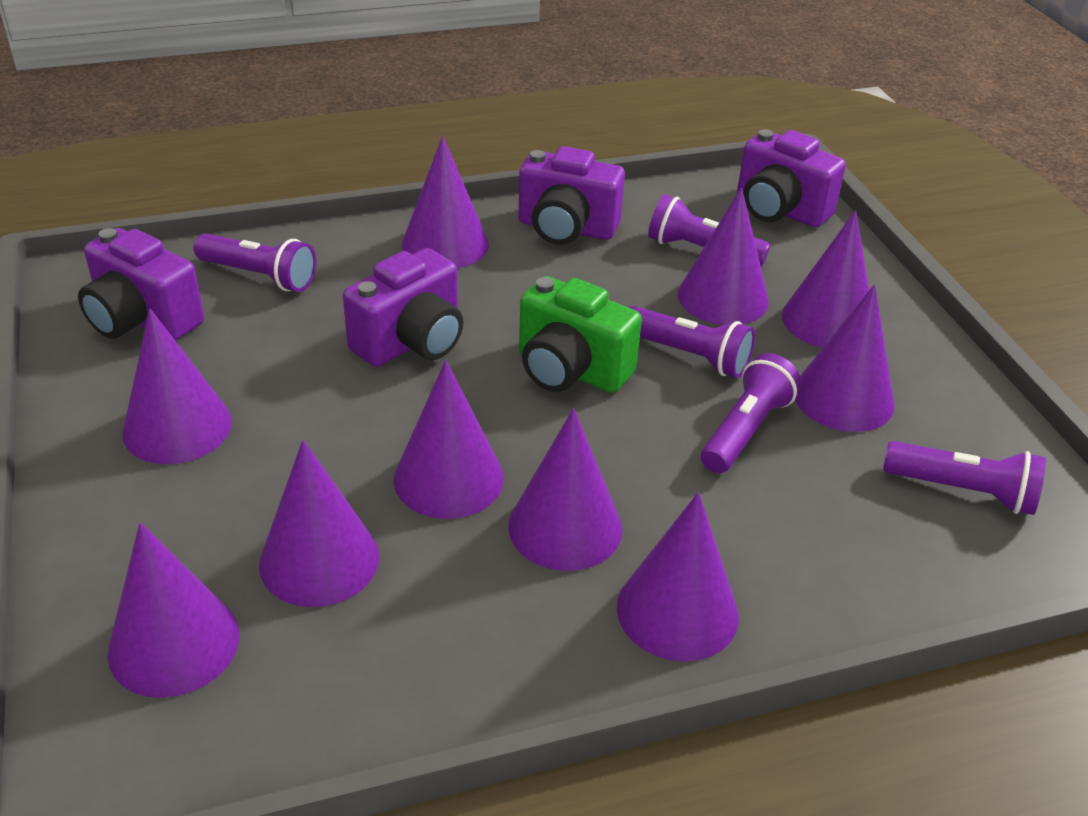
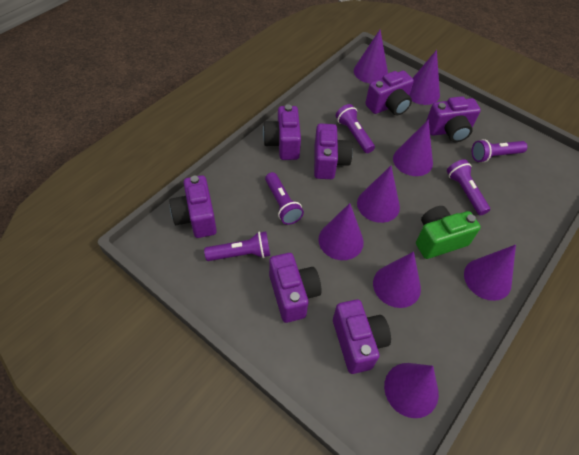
purple camera: 4 -> 7
purple cone: 10 -> 8

